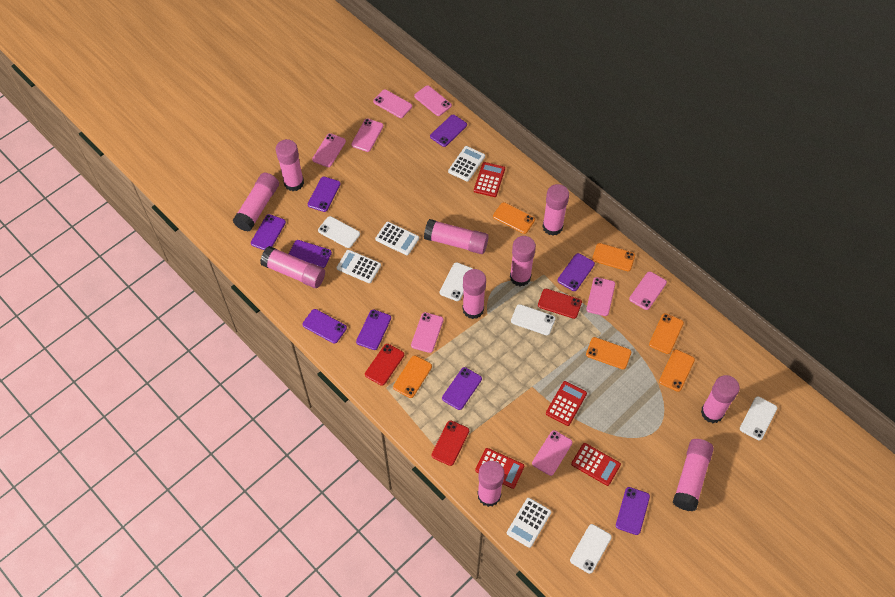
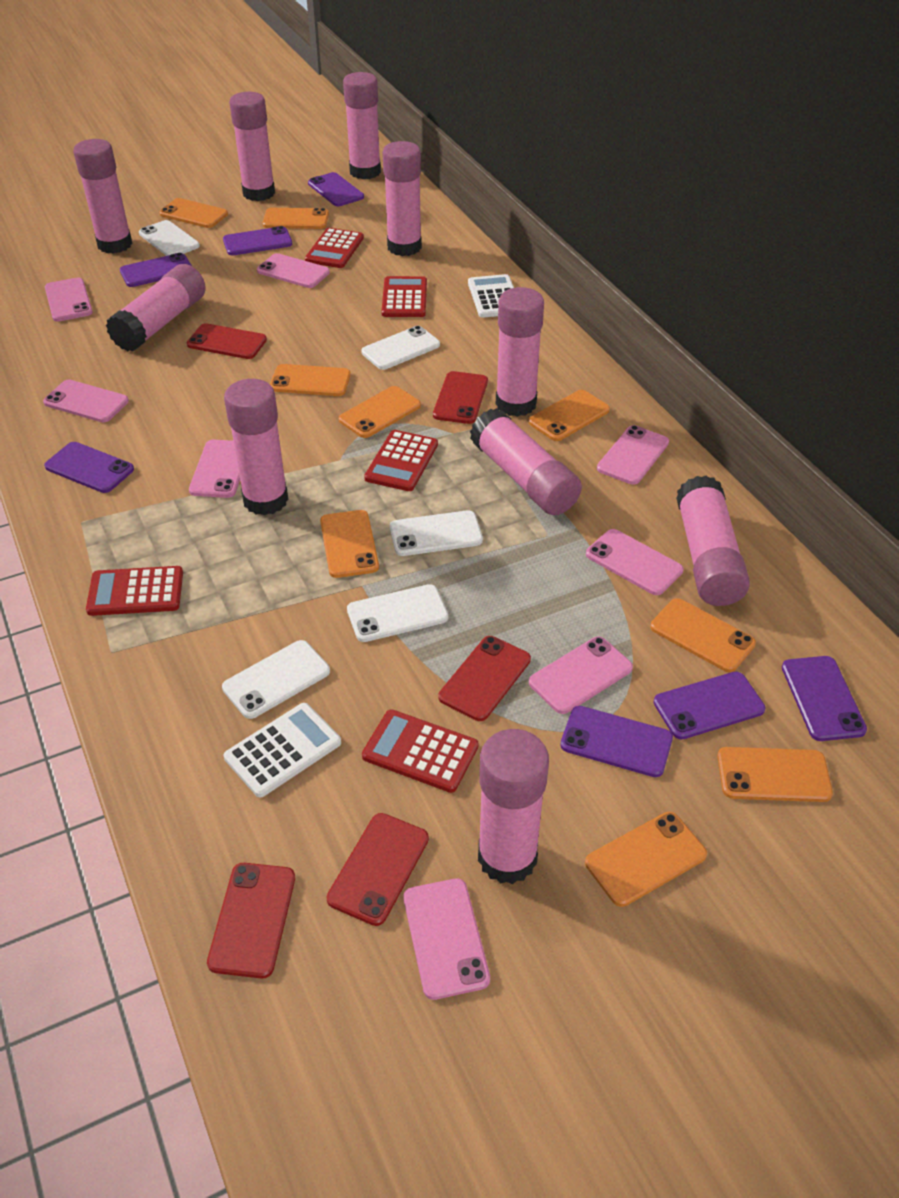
orange phone: 6 -> 9
purple phone: 9 -> 7
red calculator: 4 -> 5
red phone: 3 -> 5
white calculator: 4 -> 2

